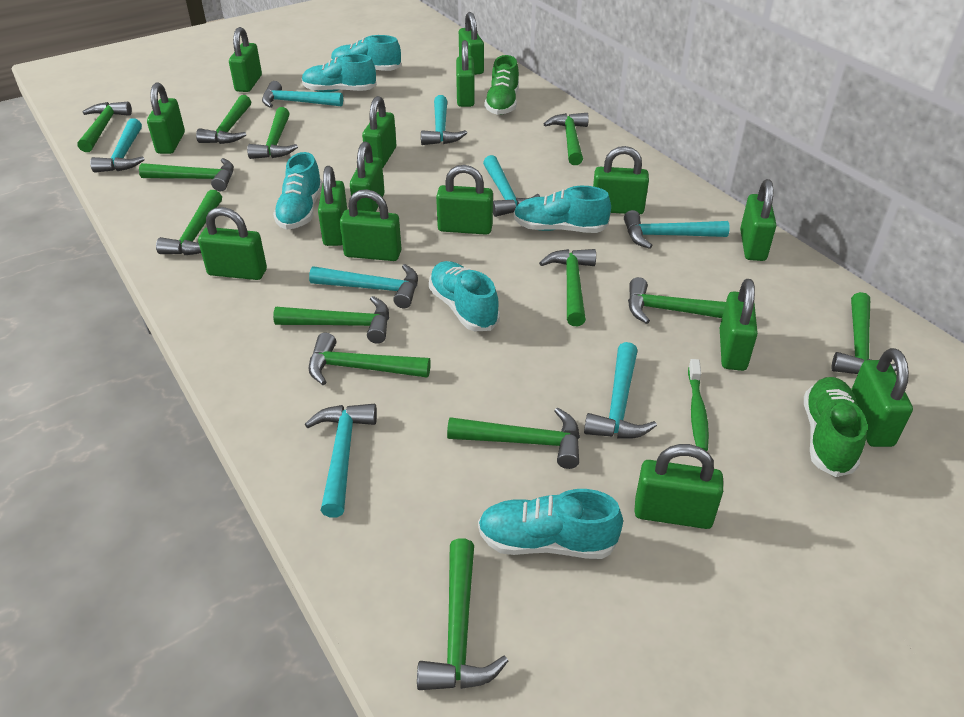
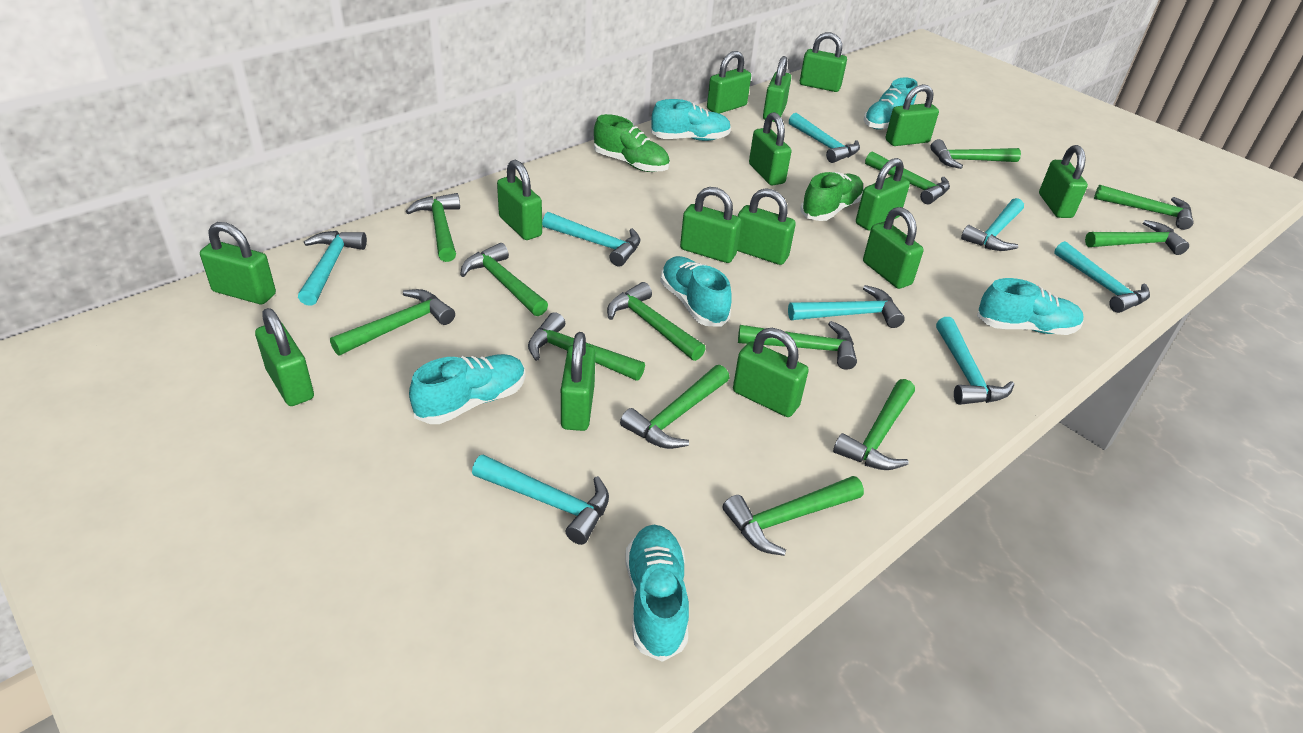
green toothbrush: 1 -> 0

